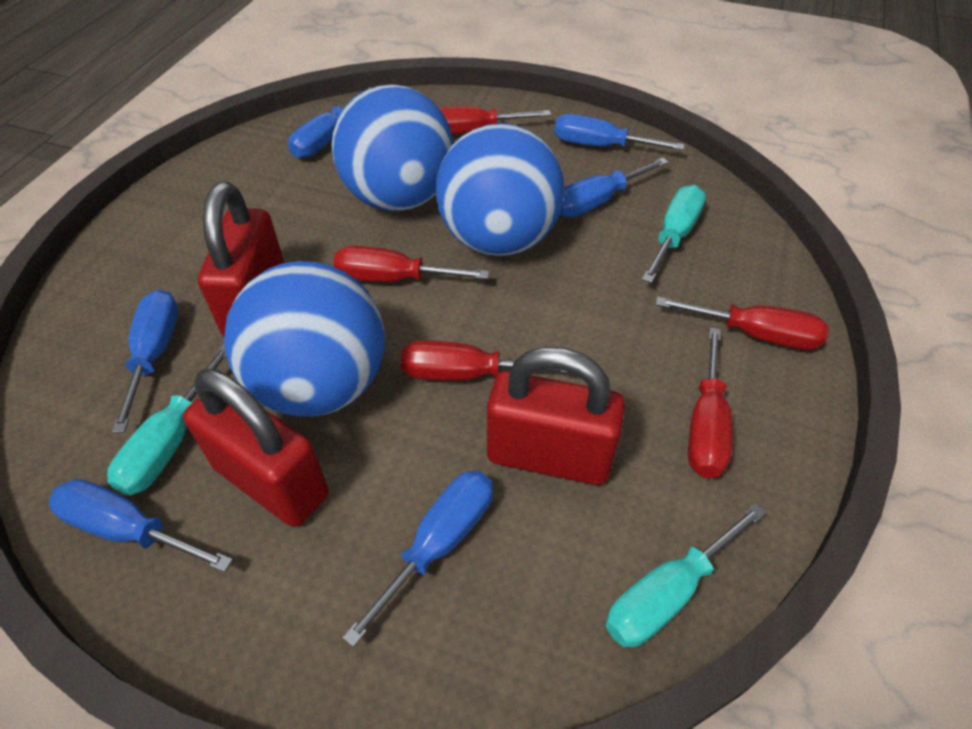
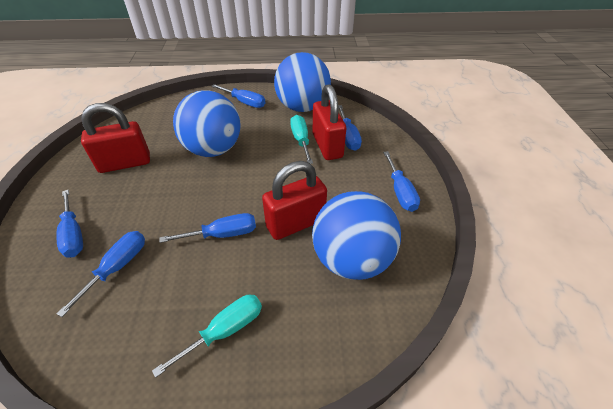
red screwdriver: 5 -> 0
turquoise screwdriver: 3 -> 2

